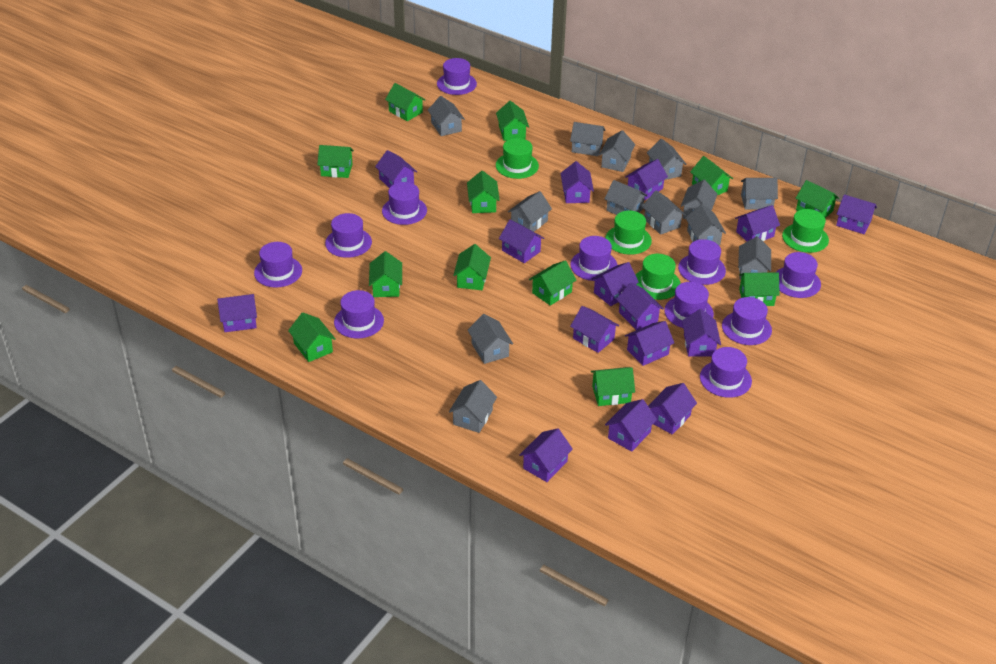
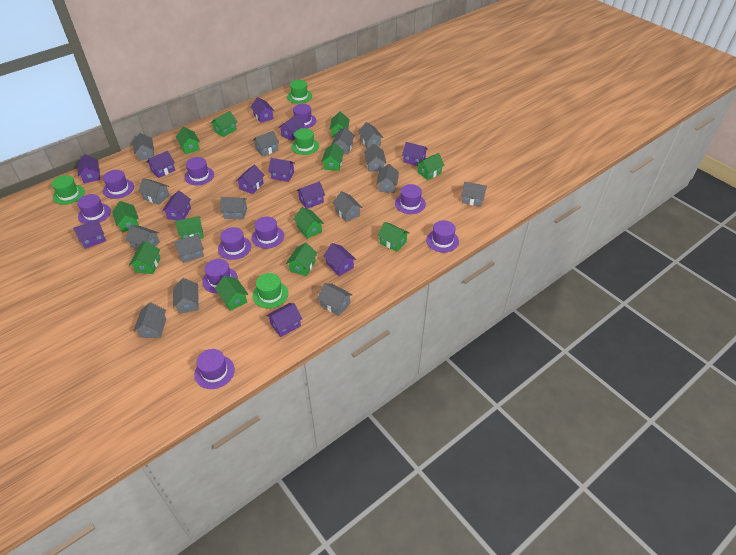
grey house: 13 -> 15
purple hat: 11 -> 10
purple house: 15 -> 12

